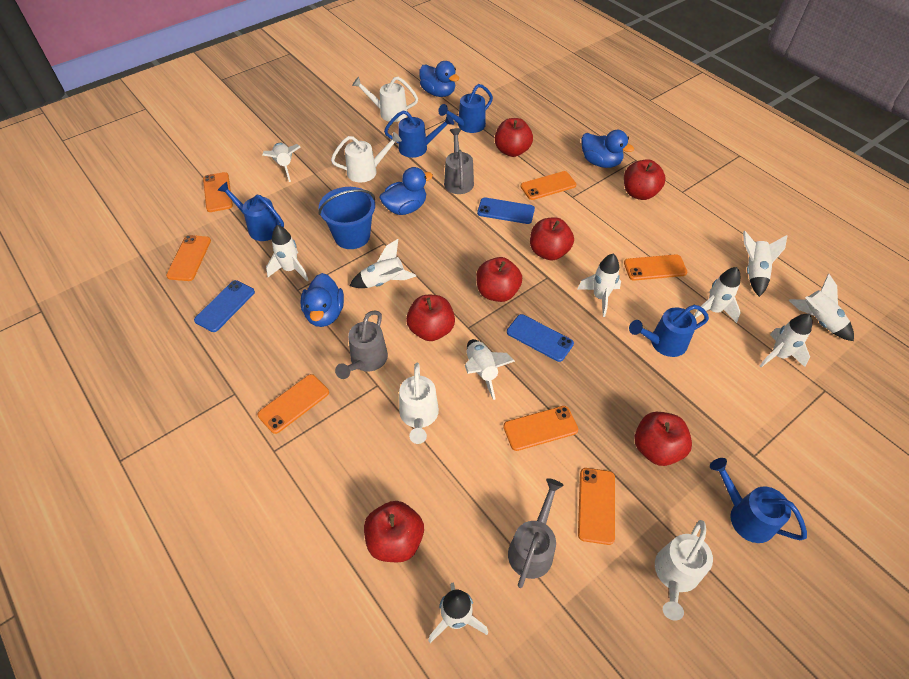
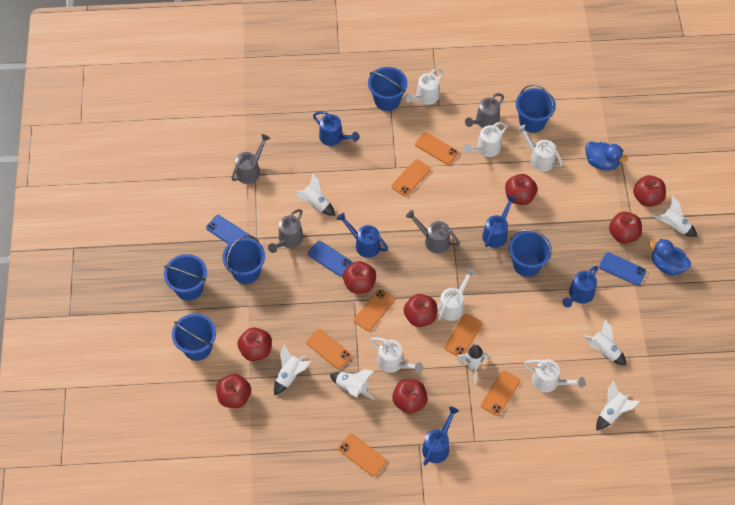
blue bucket: 1 -> 6
blue duck: 4 -> 2
grey watering can: 3 -> 4
red apple: 7 -> 8
white rocket: 10 -> 7
white watering can: 4 -> 6

